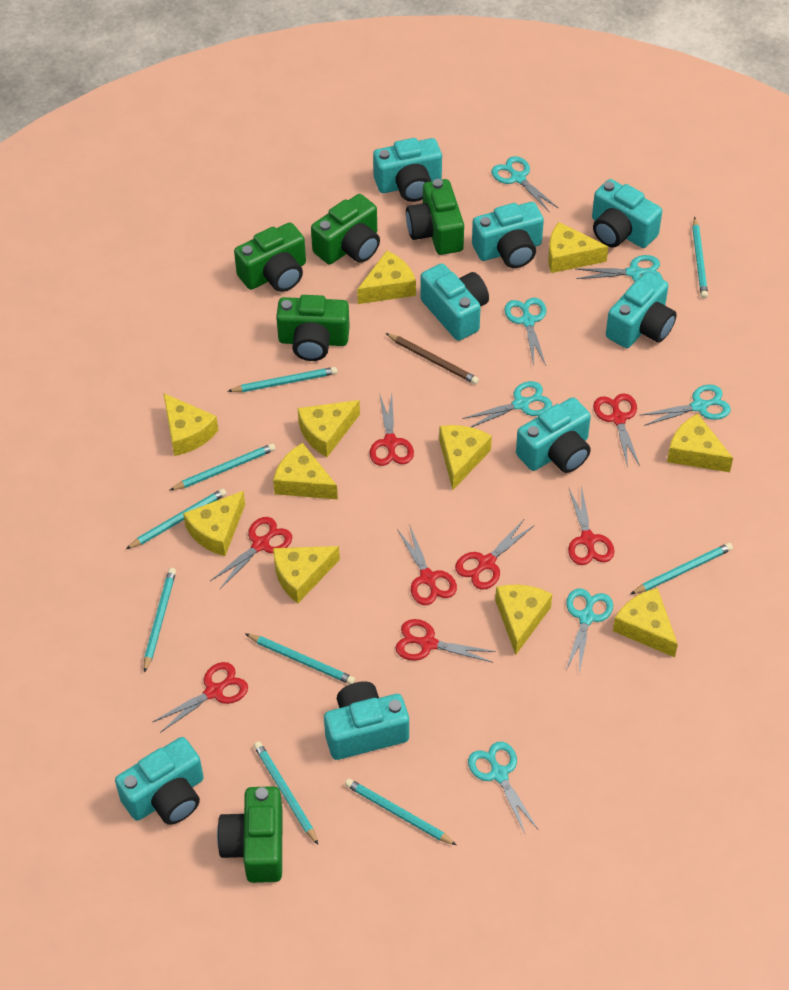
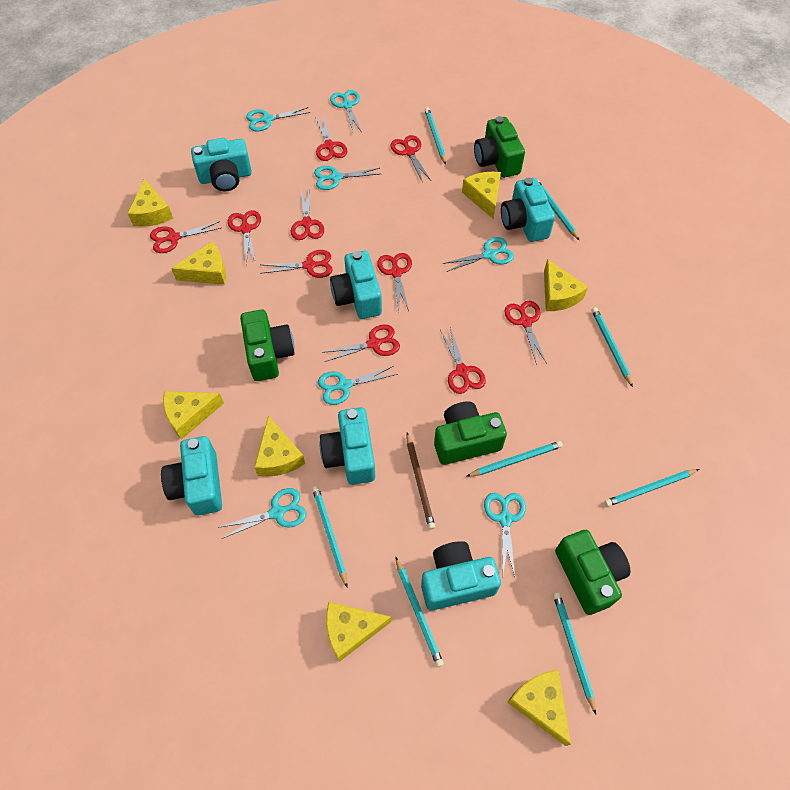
green camera: 5 -> 4
red scissors: 8 -> 10
turquoise camera: 8 -> 6
turquoise pencil: 9 -> 8
yellow cheese: 11 -> 8

